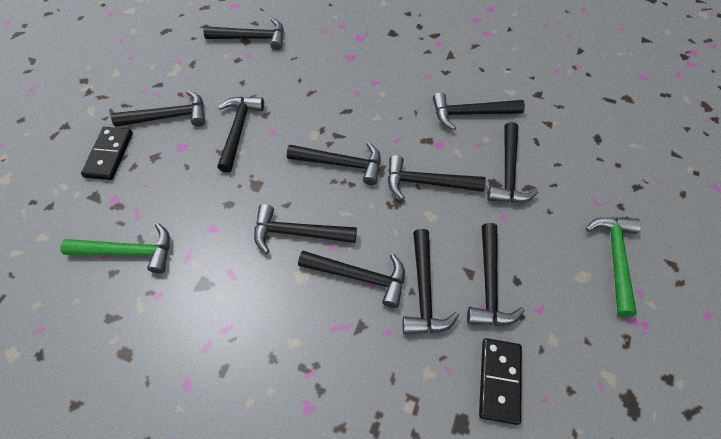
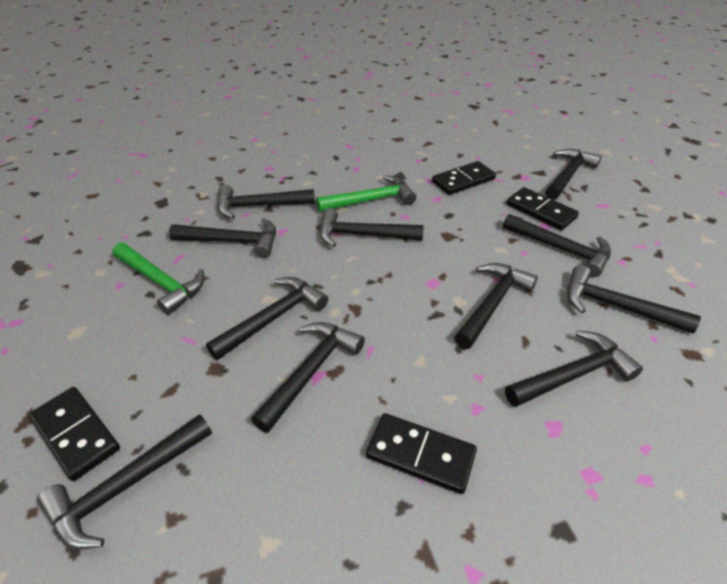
black domino: 2 -> 4

